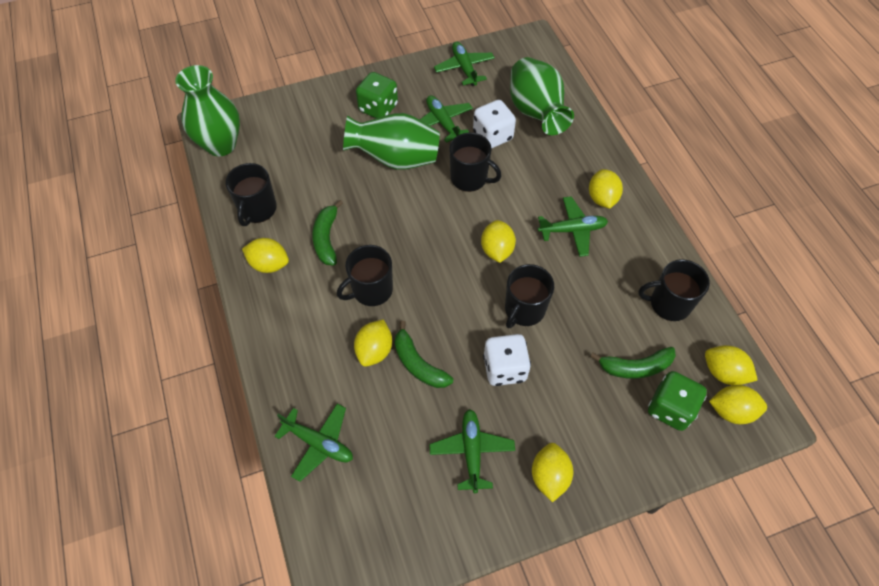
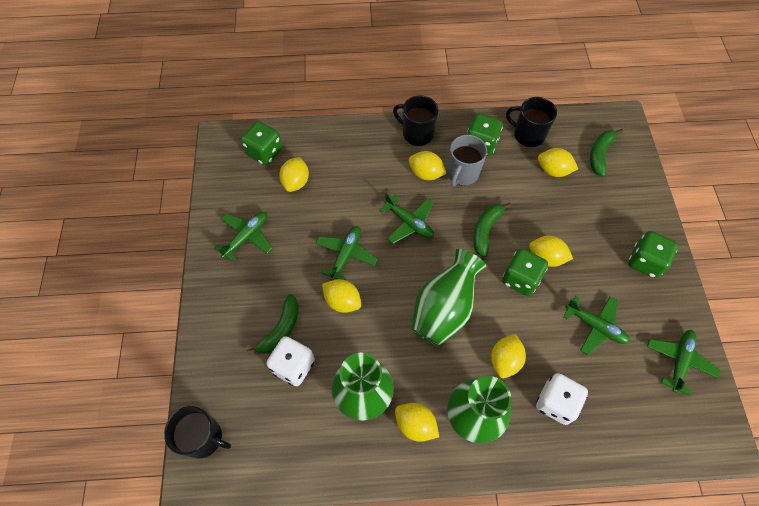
black mug: 5 -> 3
green dice: 2 -> 4
grey mug: 0 -> 1

